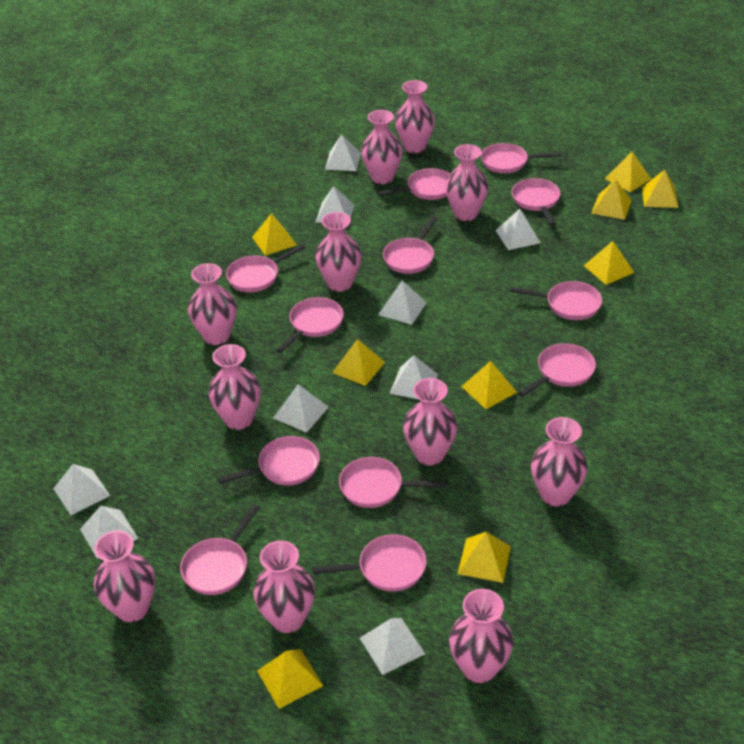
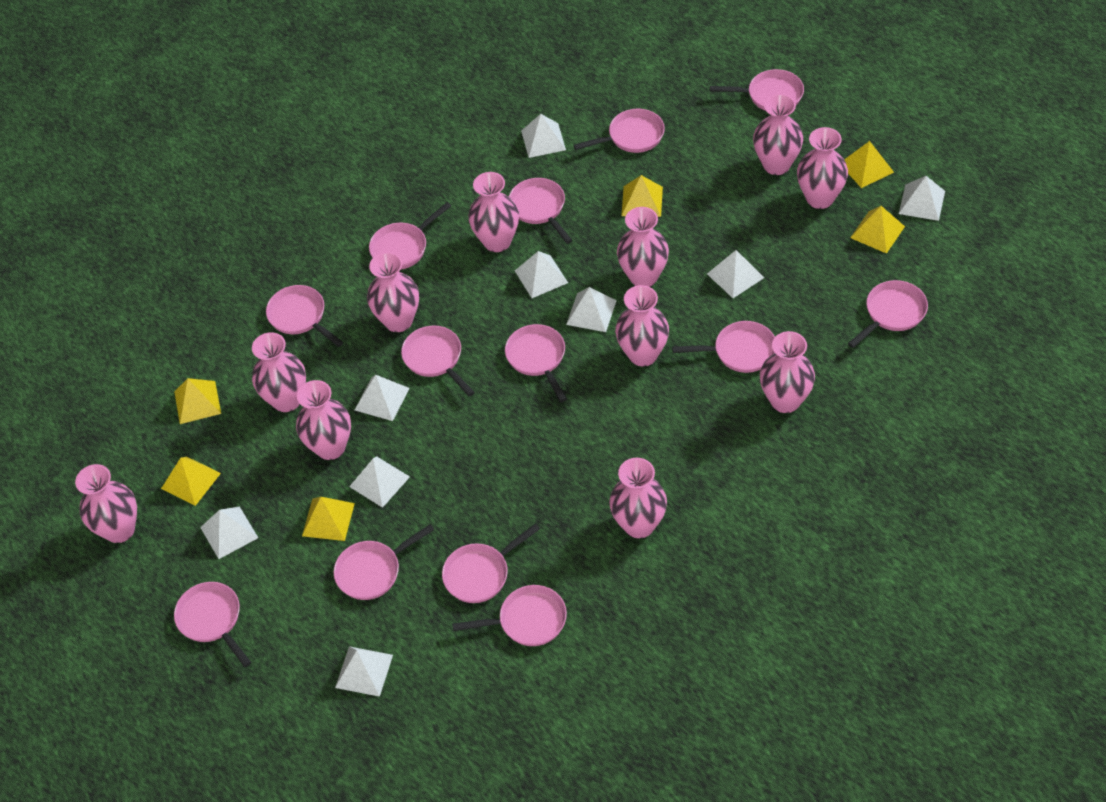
pink pan: 12 -> 13
yellow pyramid: 9 -> 6

